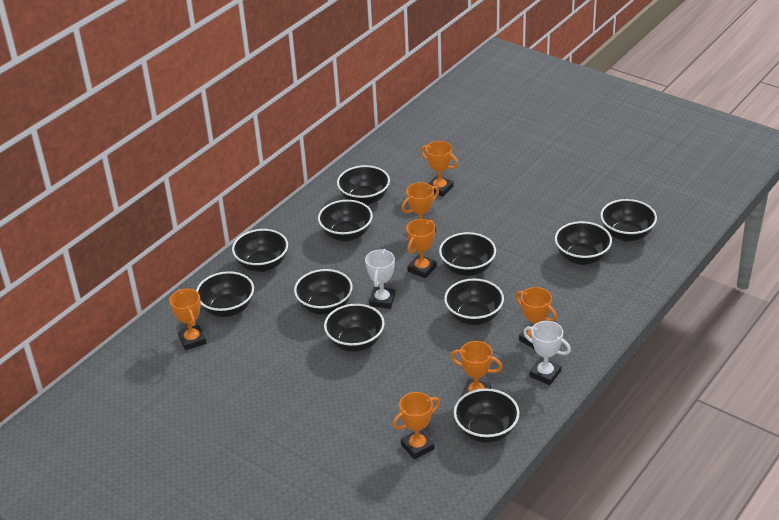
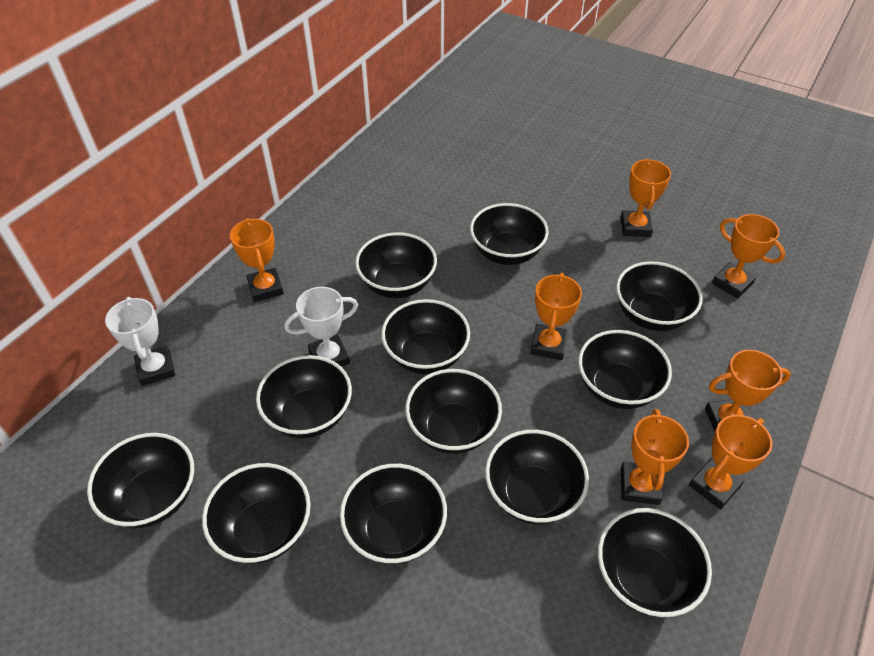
black bowl: 11 -> 12

